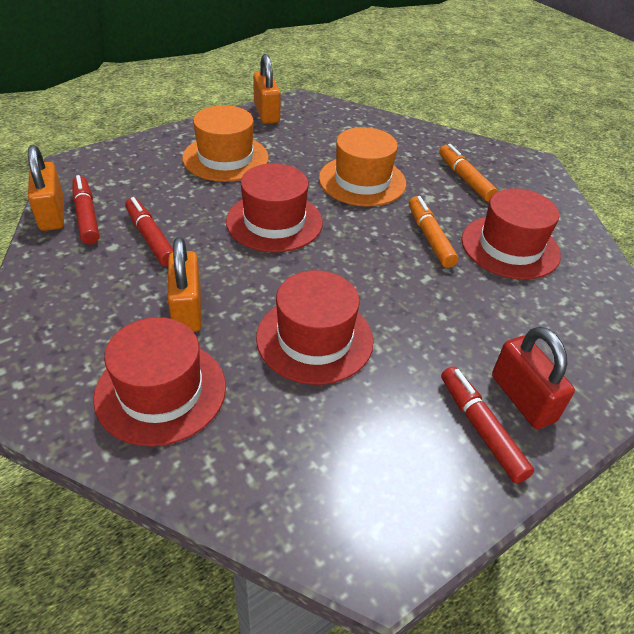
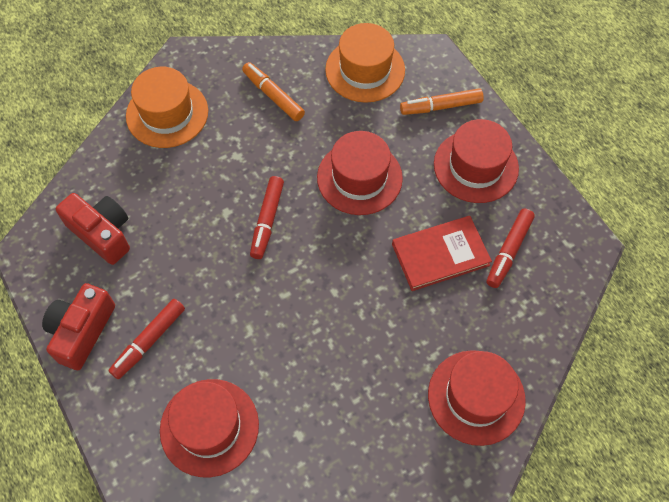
orange padlock: 3 -> 0
red book: 0 -> 1
red camera: 0 -> 2
red padlock: 1 -> 0

